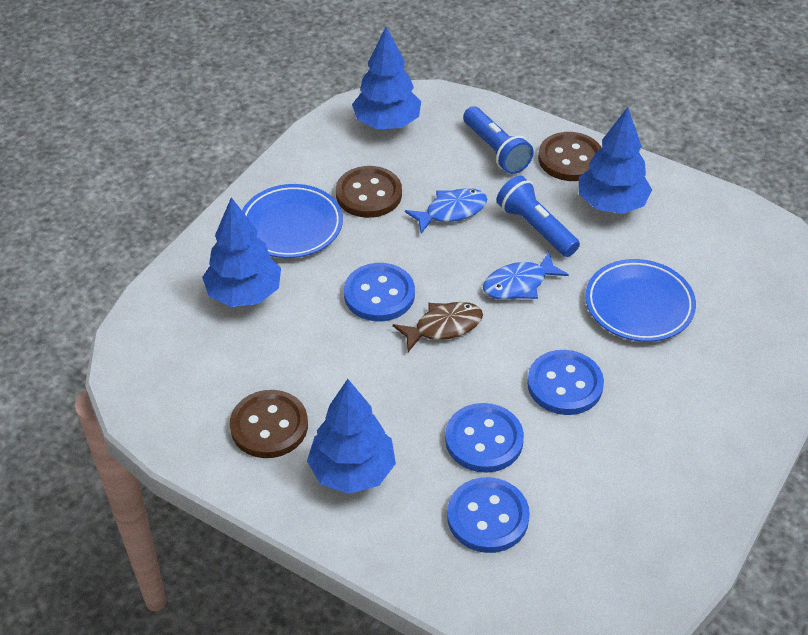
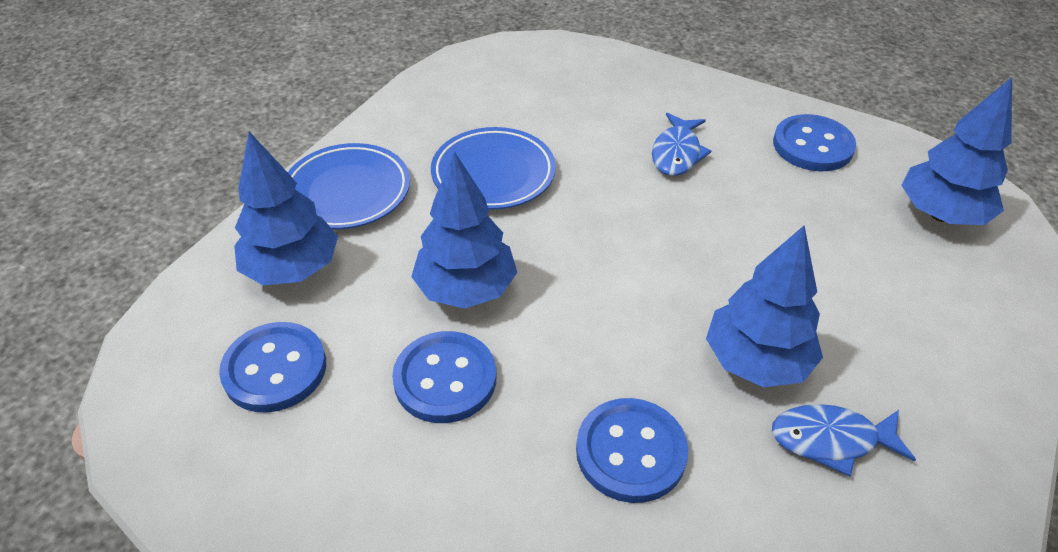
blue flashlight: 2 -> 0
brown button: 3 -> 0
brown fish: 1 -> 0

